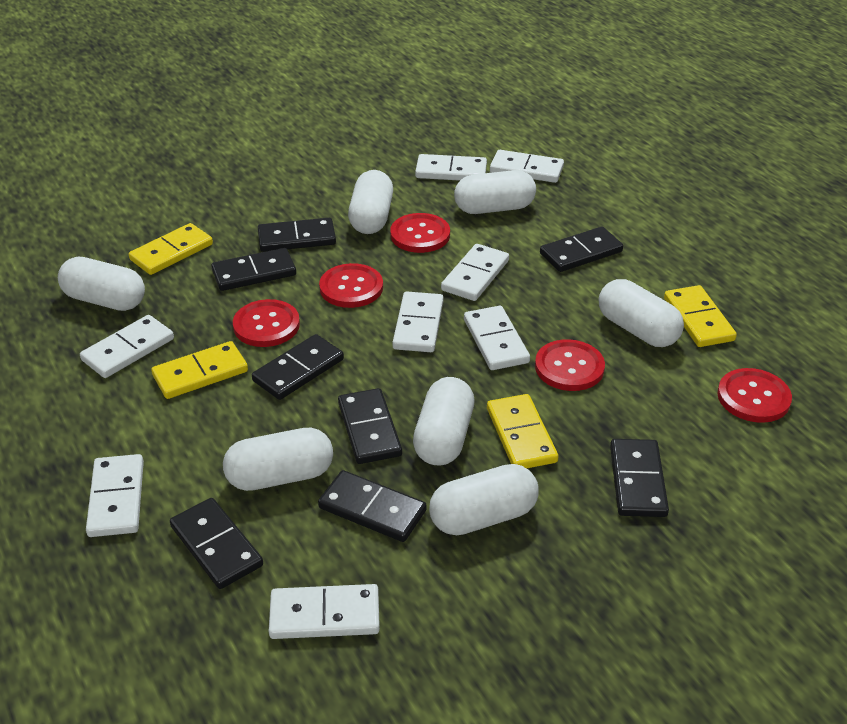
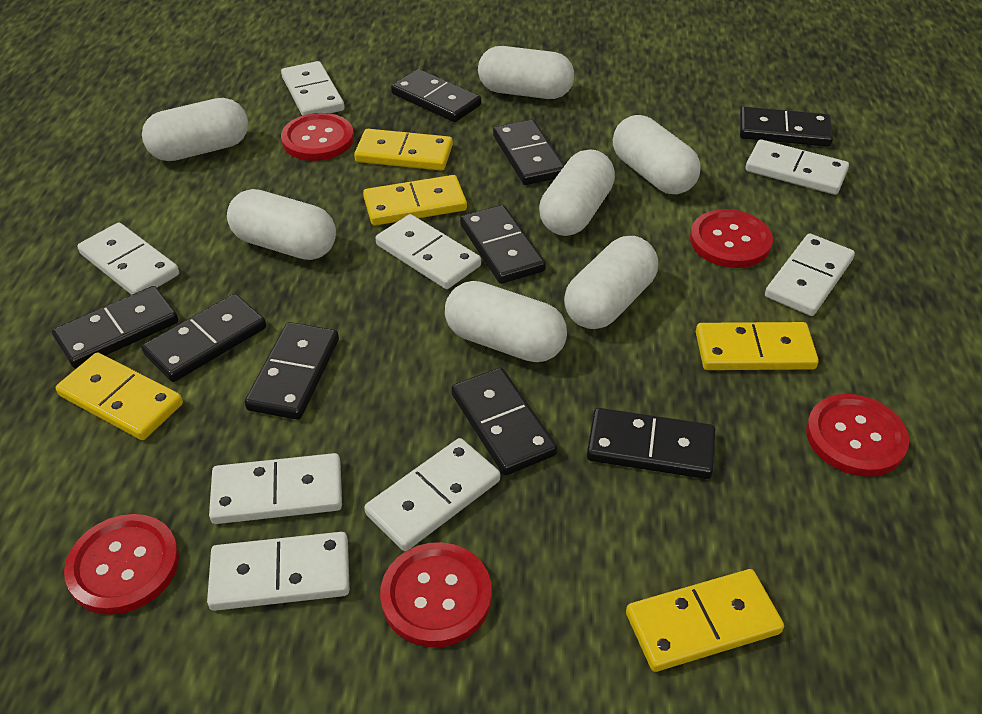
black domino: 8 -> 9
yellow domino: 4 -> 5

